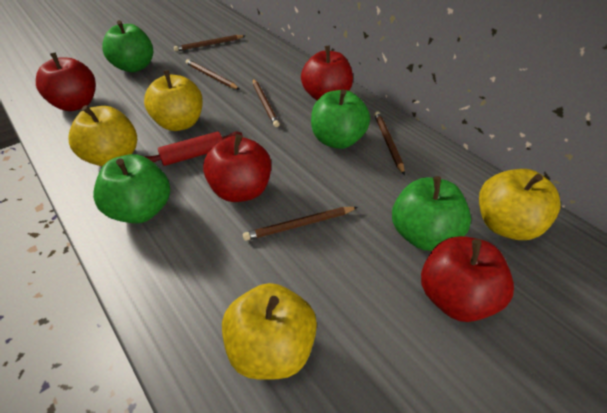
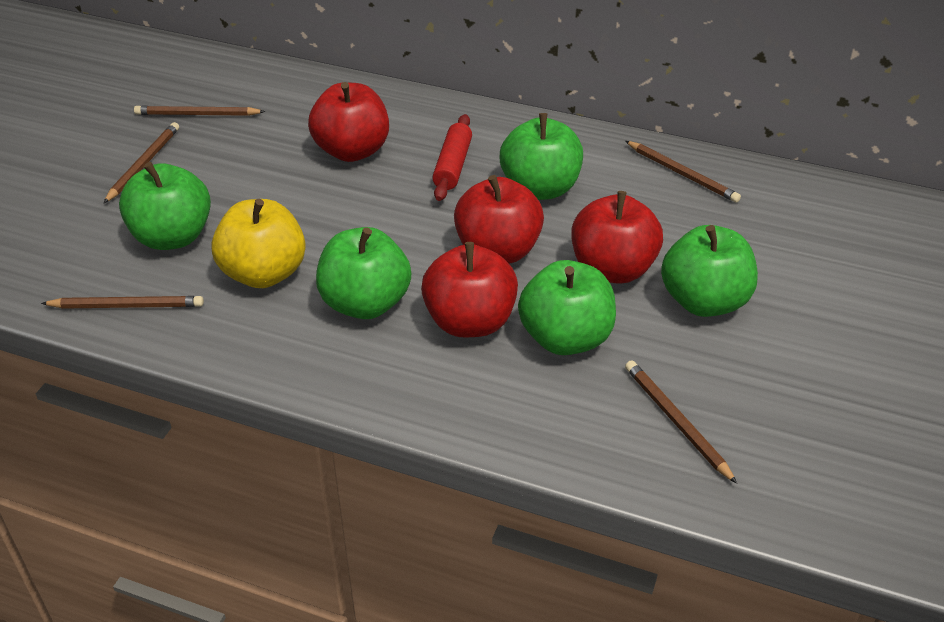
green apple: 4 -> 5
yellow apple: 4 -> 1

